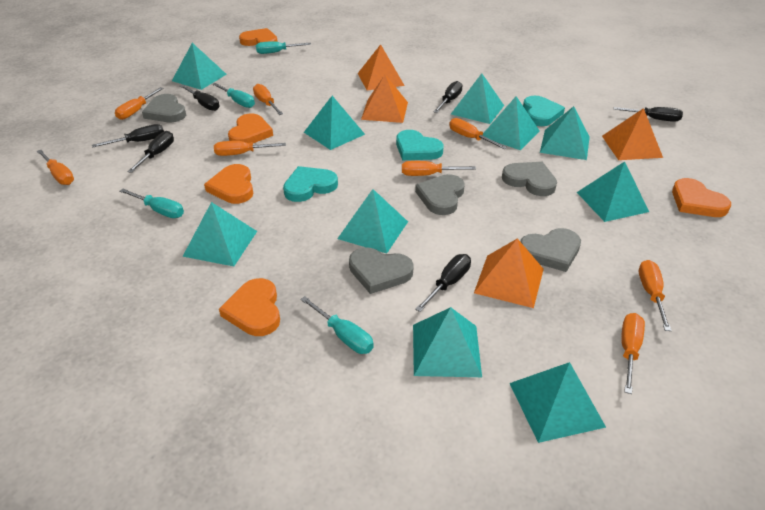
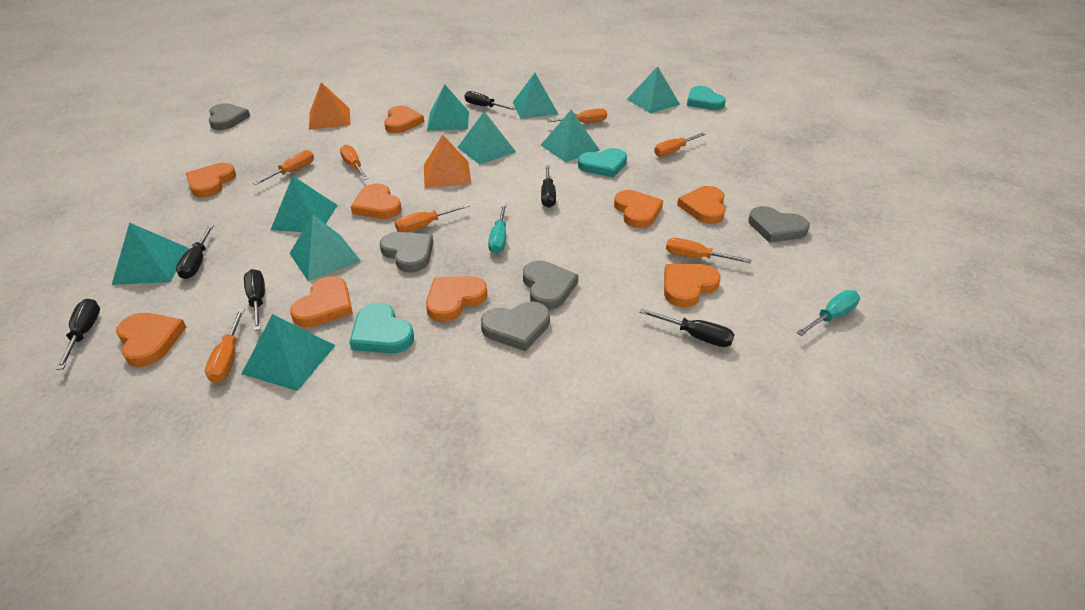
orange heart: 5 -> 9
orange pyramid: 4 -> 2
orange screwdriver: 8 -> 7
turquoise pyramid: 10 -> 9
turquoise screwdriver: 4 -> 2

